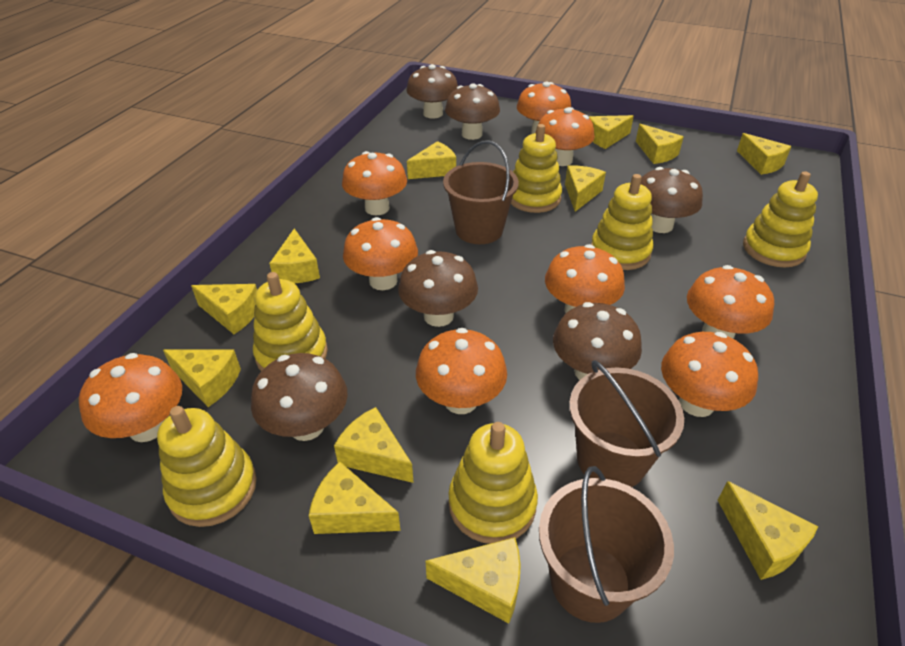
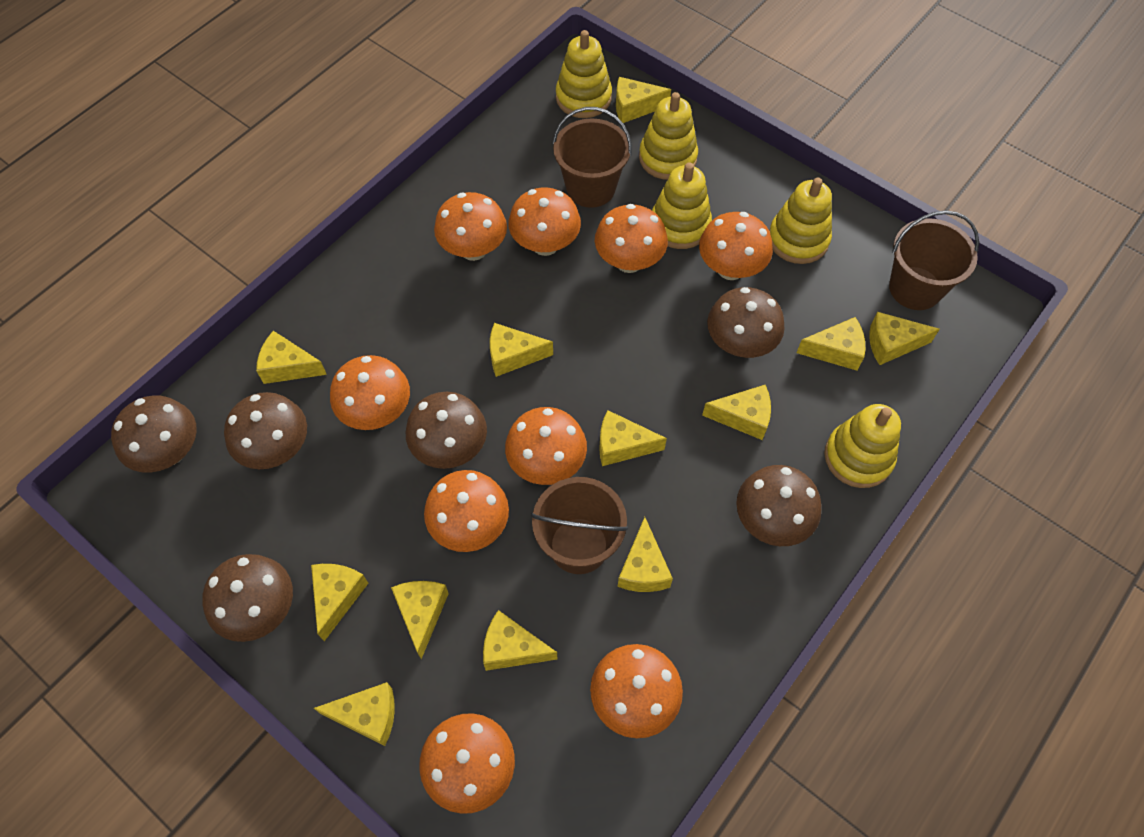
yellow stacking toy: 6 -> 5

